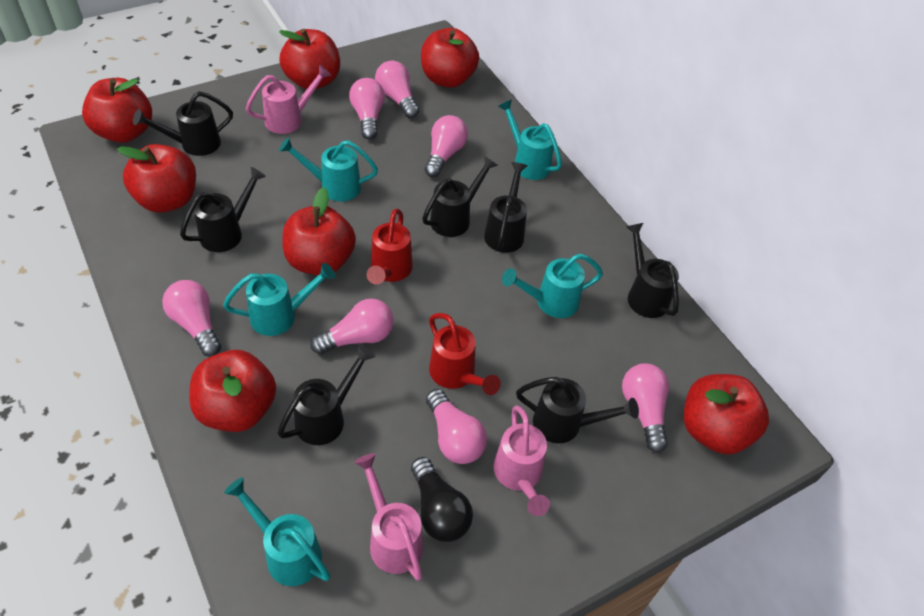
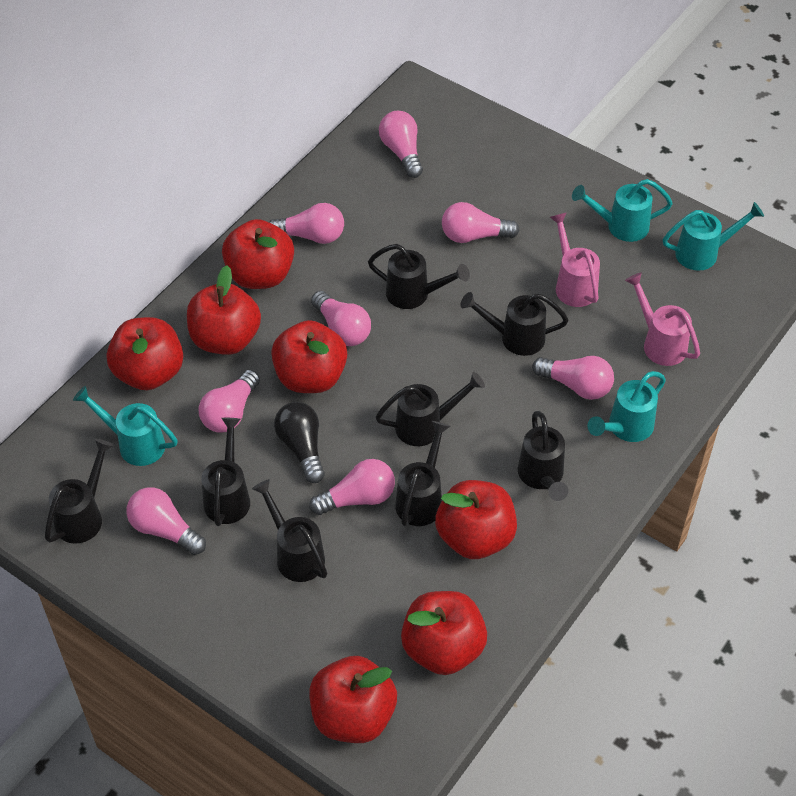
black watering can: 7 -> 8
pink light bulb: 7 -> 8
pink watering can: 3 -> 2
red watering can: 2 -> 0
turquoise watering can: 5 -> 4

